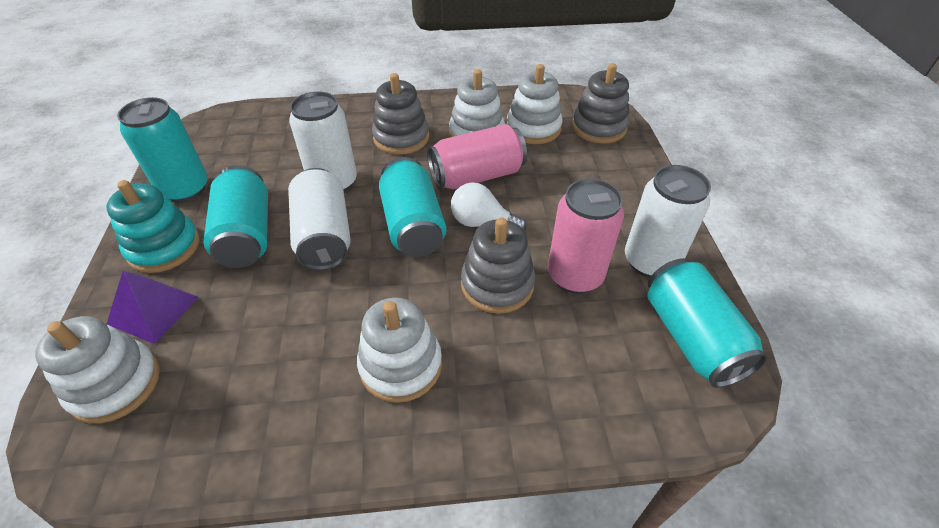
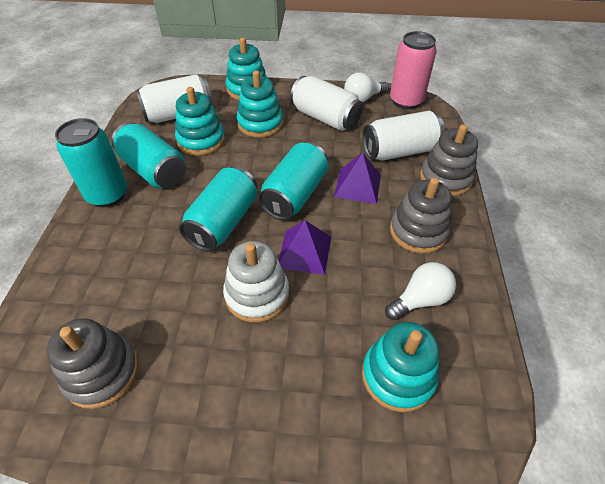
pink can: 2 -> 1
purple pyramid: 1 -> 2
turquoise stacking toy: 1 -> 4
white light bulb: 1 -> 2
white stacking toy: 4 -> 1

